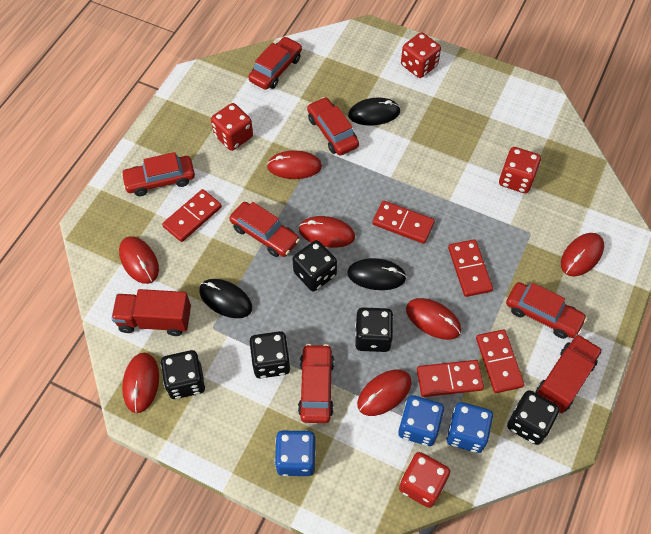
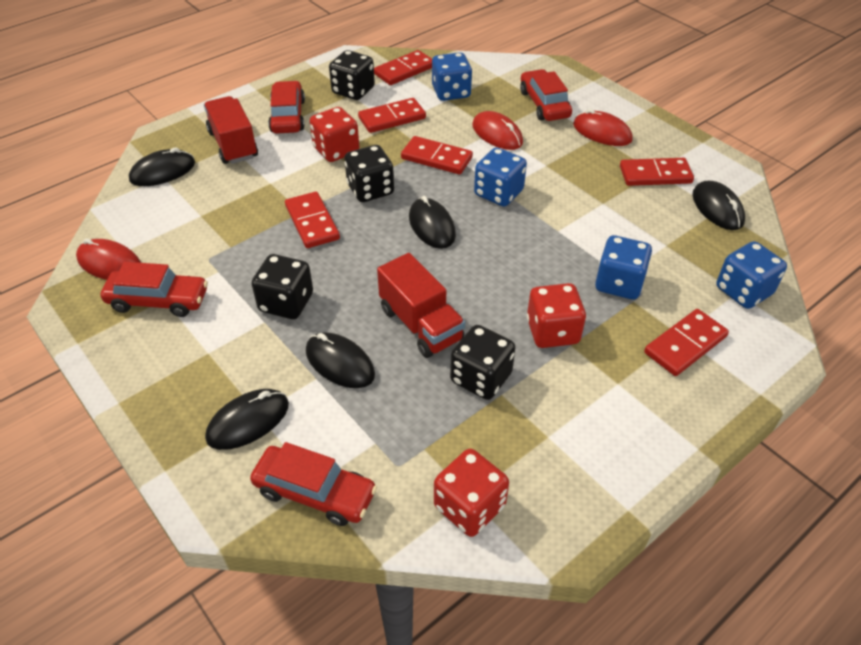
black dice: 5 -> 4
black mouse: 3 -> 5
blue dice: 3 -> 4
red car: 6 -> 4
red dice: 4 -> 3
red domino: 5 -> 6
red mouse: 7 -> 3

